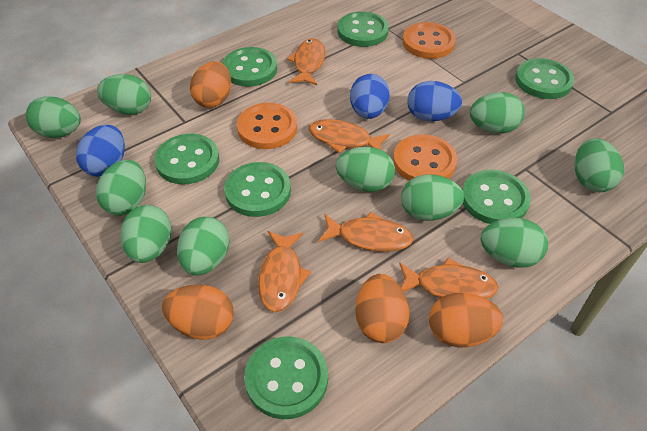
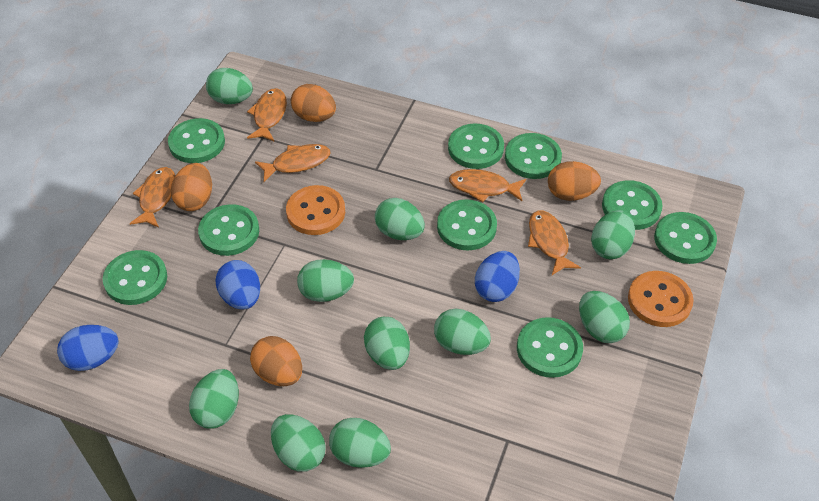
green button: 7 -> 9
orange button: 3 -> 2

